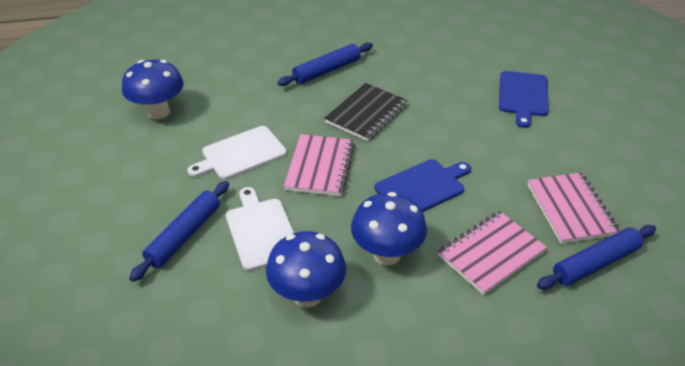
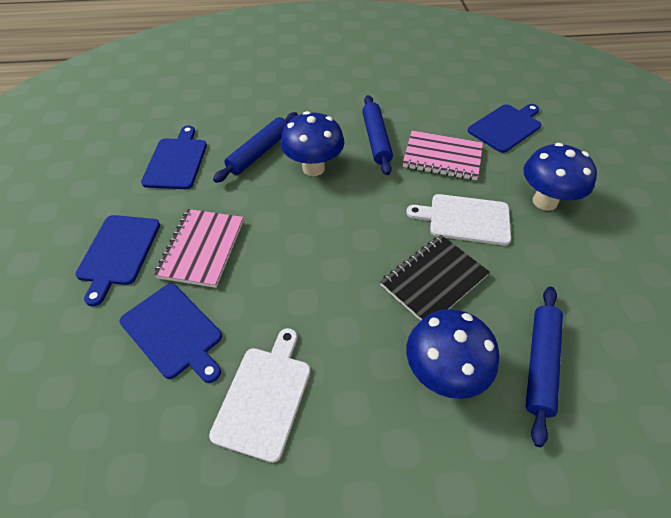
blue cutting board: 2 -> 4
pink notebook: 3 -> 2

